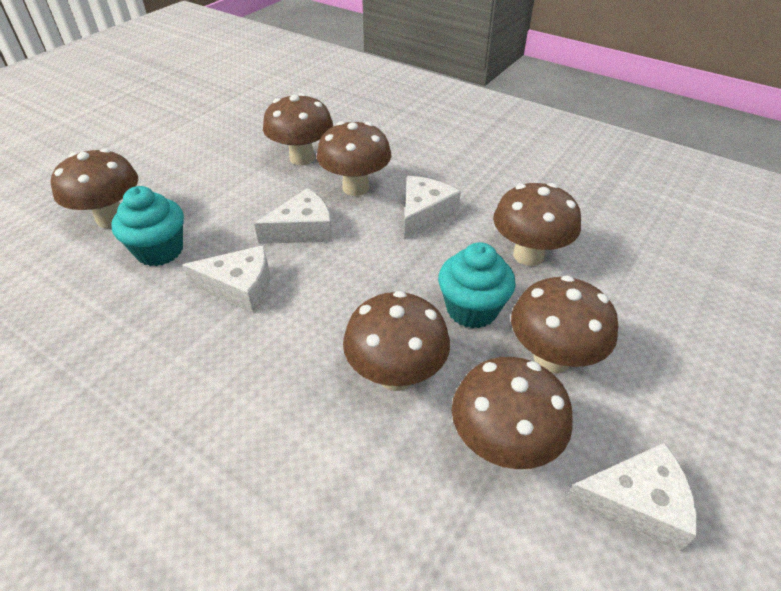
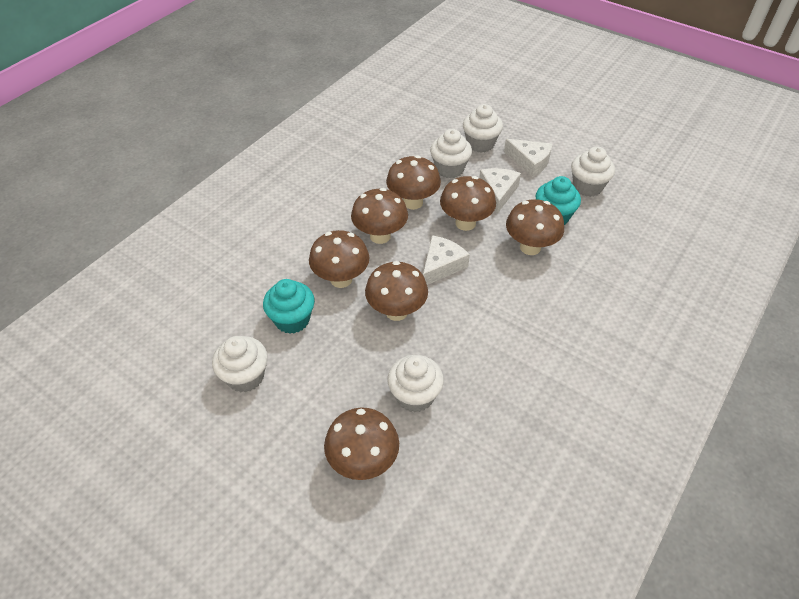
white cheese: 4 -> 3
white cupcake: 0 -> 5

